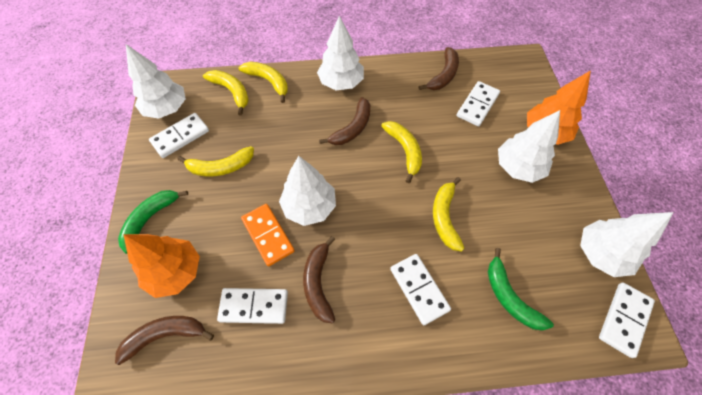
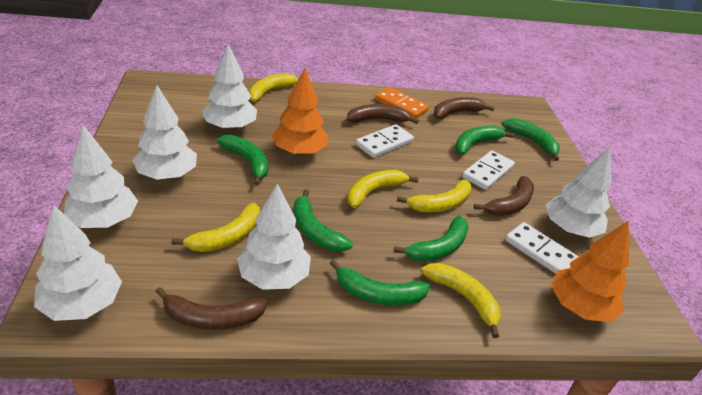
green banana: 2 -> 6
white domino: 5 -> 3
white tree: 5 -> 6

